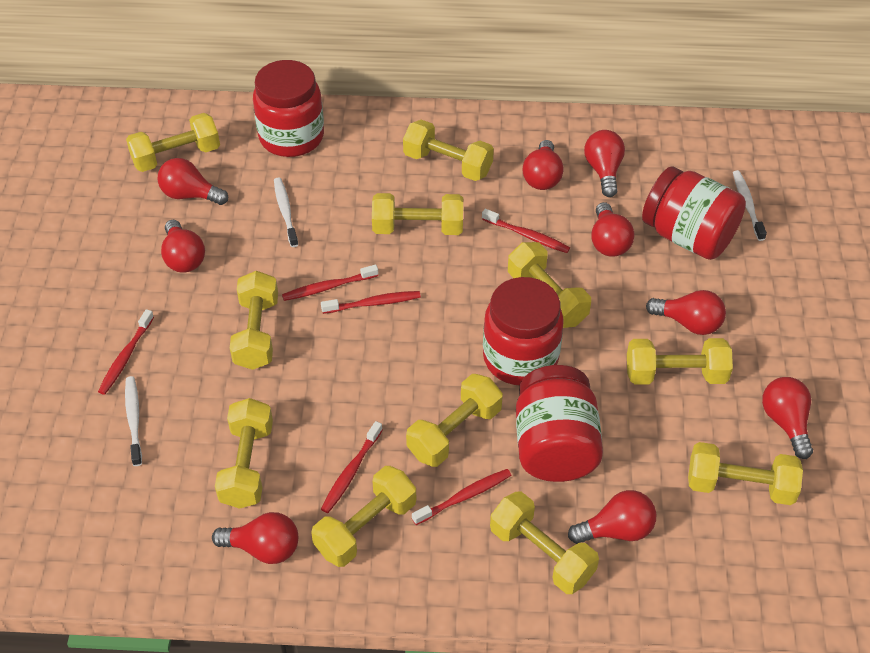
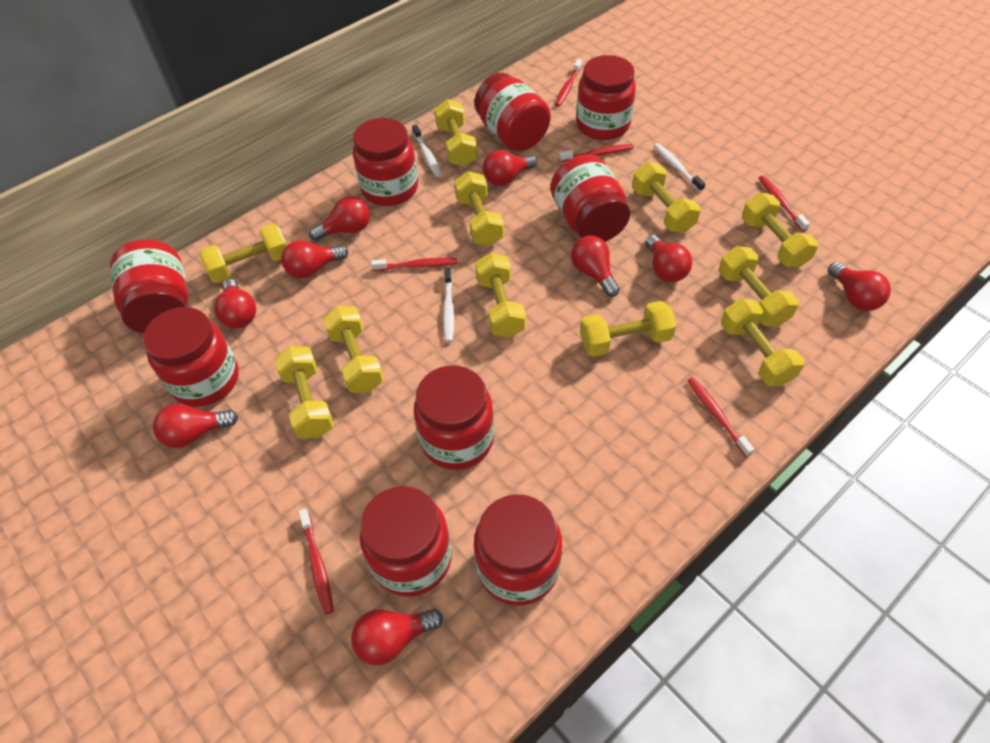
red jar: 4 -> 9

